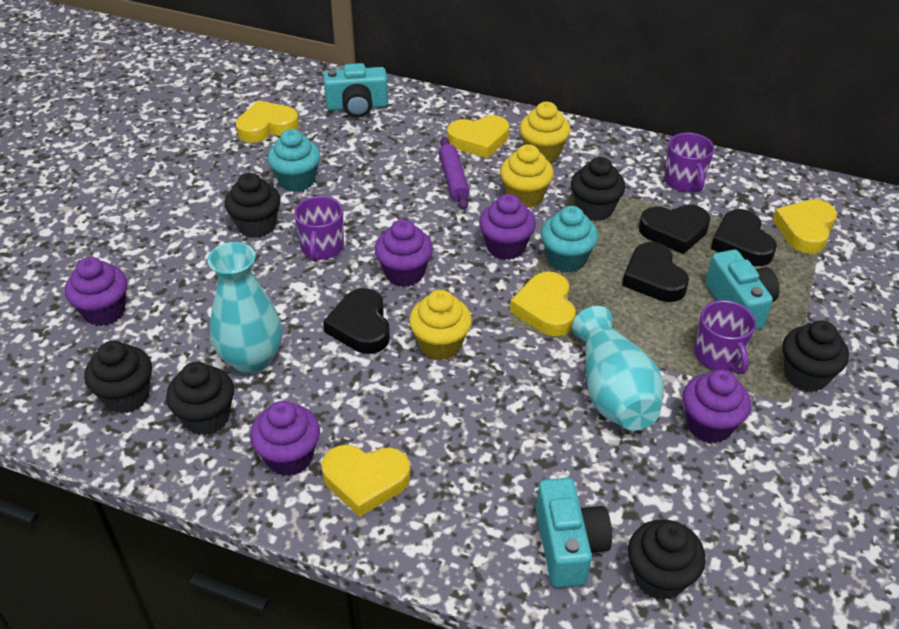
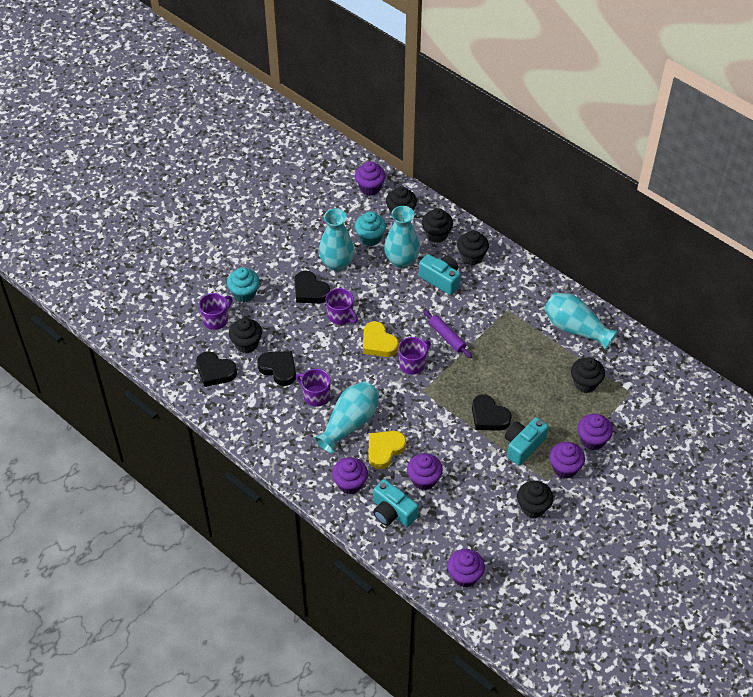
purple cupcake: 5 -> 6
purple mug: 3 -> 4
turquoise vase: 2 -> 4
yellow cupcake: 3 -> 0
yellow heart: 5 -> 2

